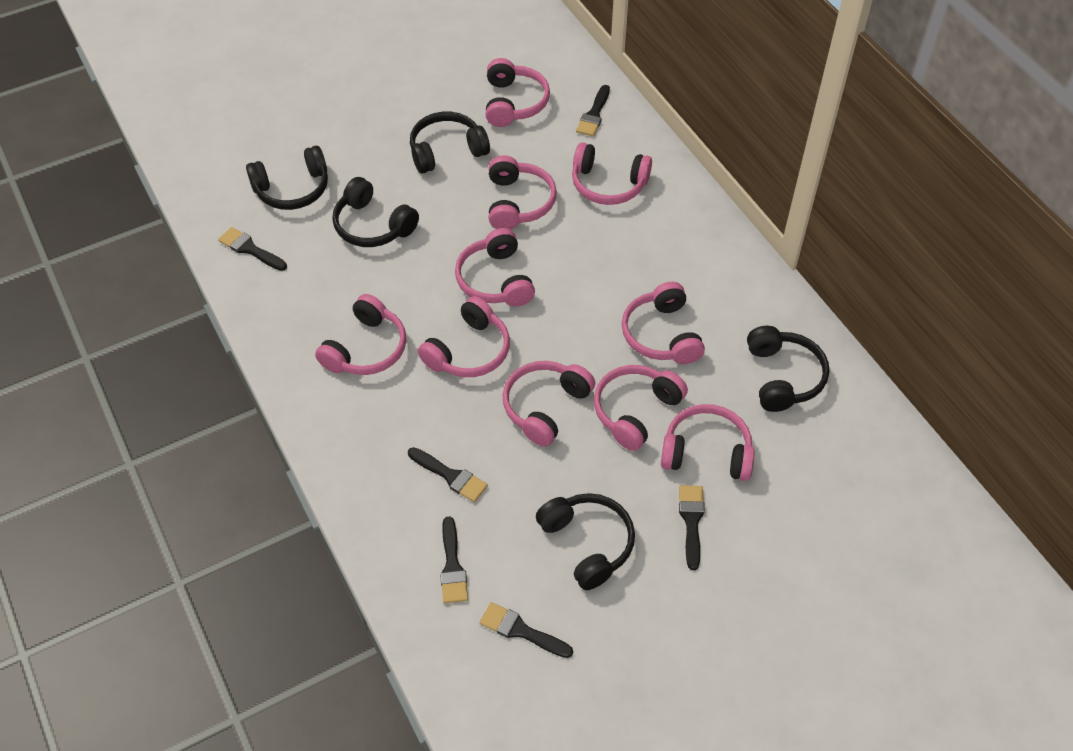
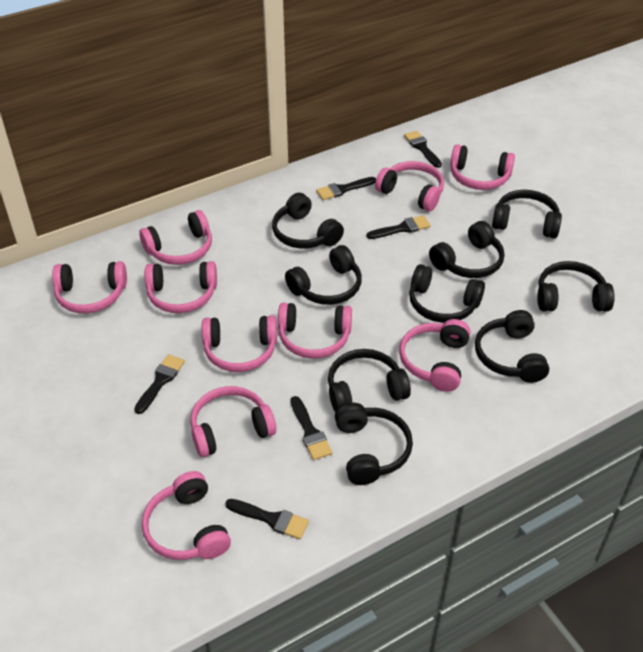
black headphones: 5 -> 9

